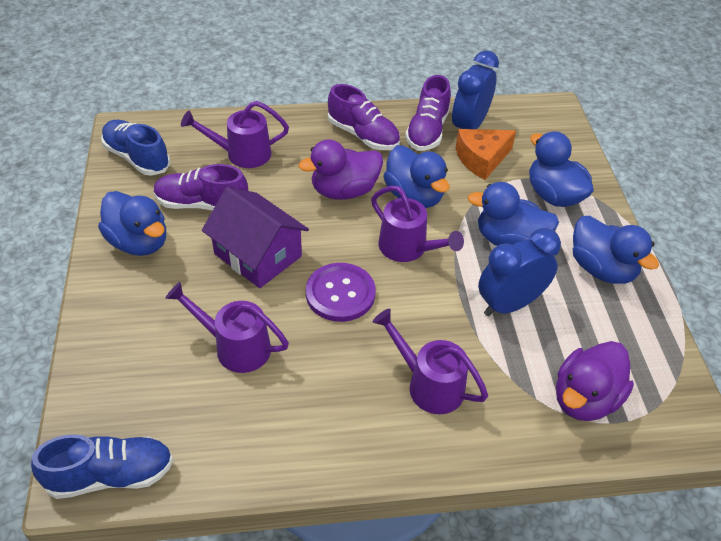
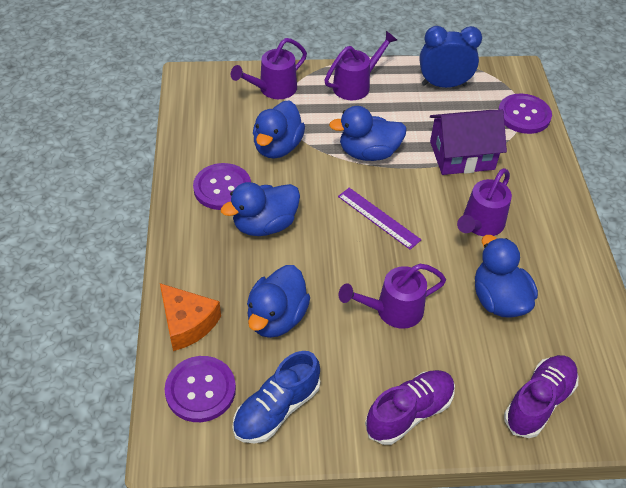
blue clock: 2 -> 1
blue shoe: 2 -> 1
purple button: 1 -> 3
purple duck: 2 -> 0
purple ruler: 0 -> 1
purple shoe: 3 -> 2

